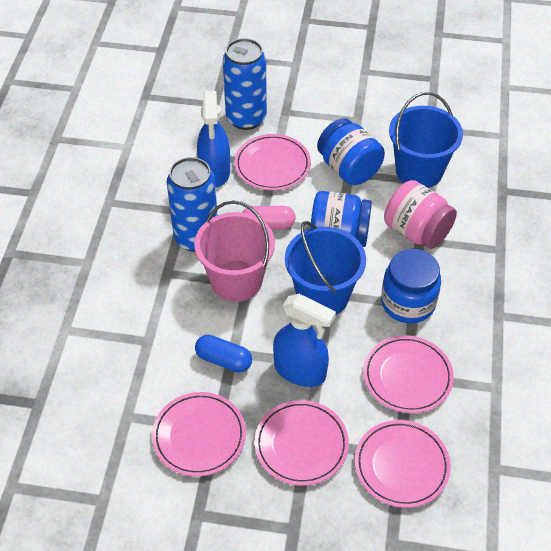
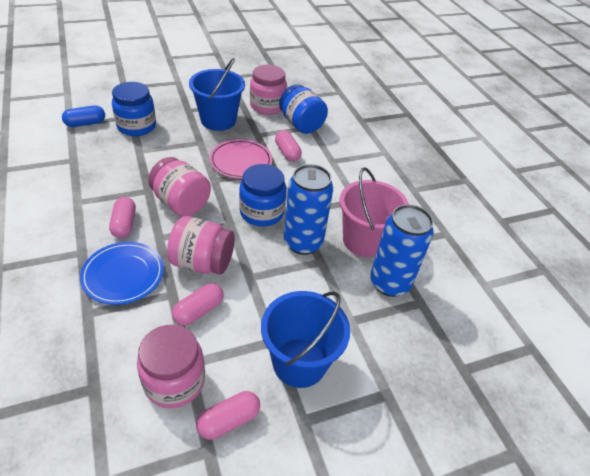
blue plate: 0 -> 1
blue spray bottle: 2 -> 0
pink capsule: 1 -> 4
pink jar: 1 -> 4
pink plate: 5 -> 1

